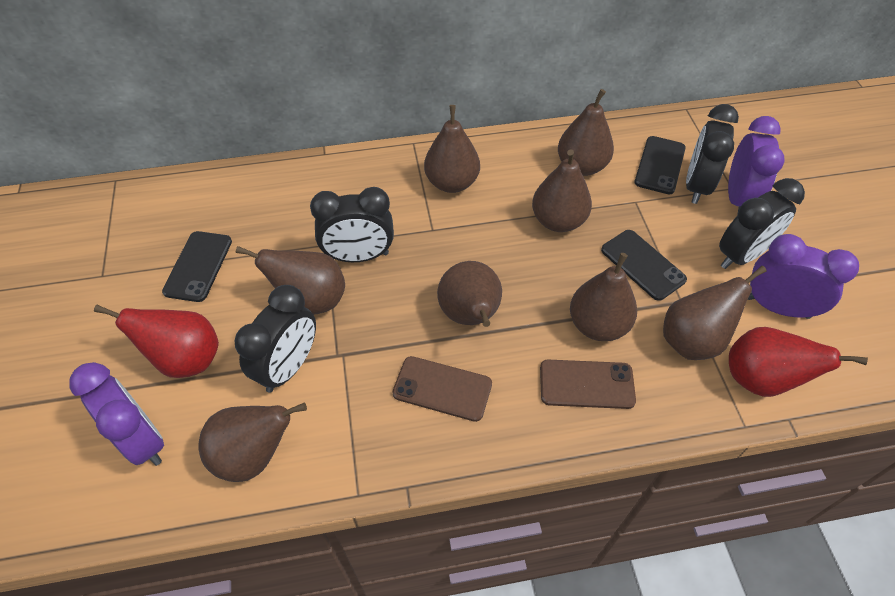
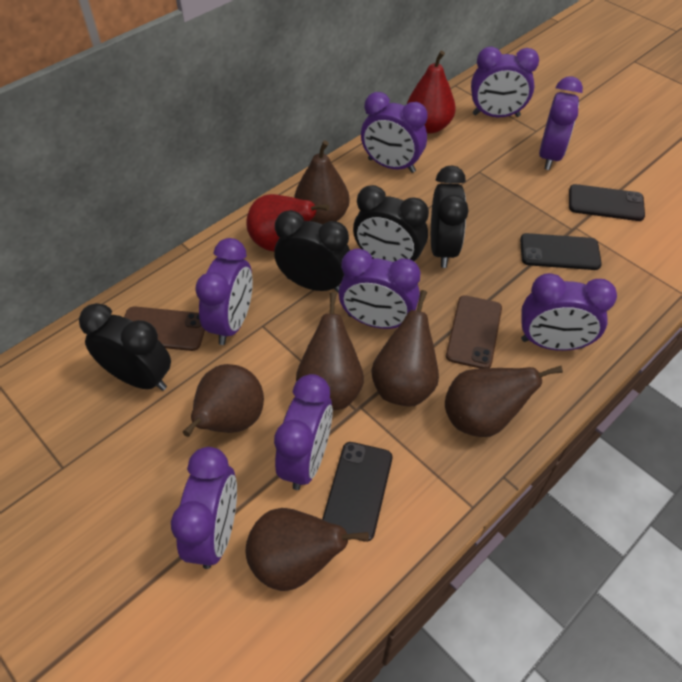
brown pear: 8 -> 6
purple clock: 3 -> 8

